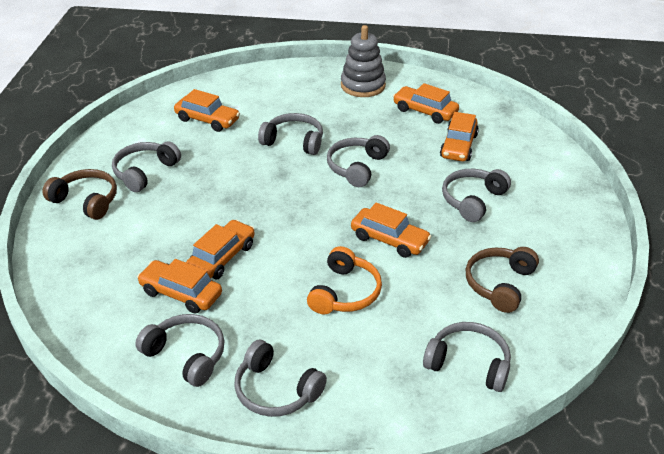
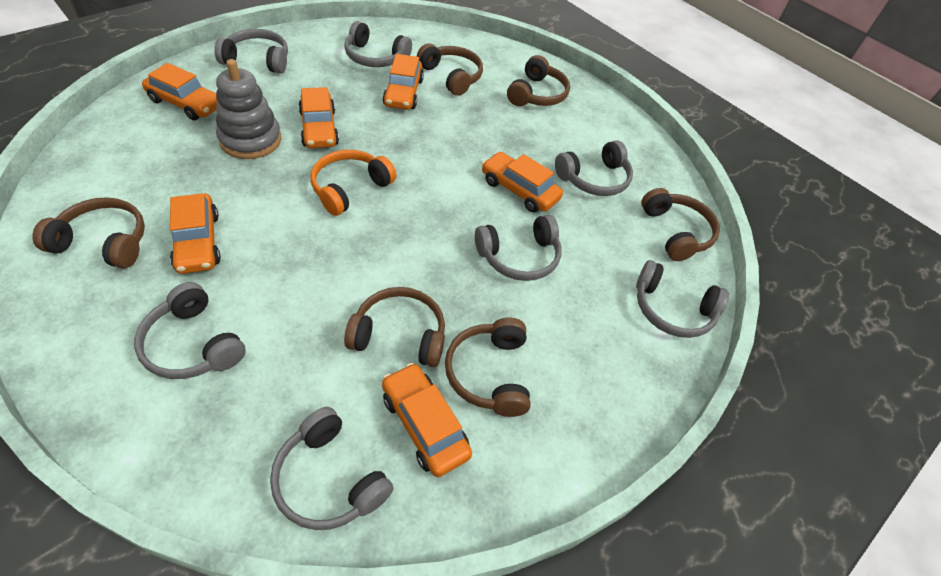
brown headphones: 2 -> 6

